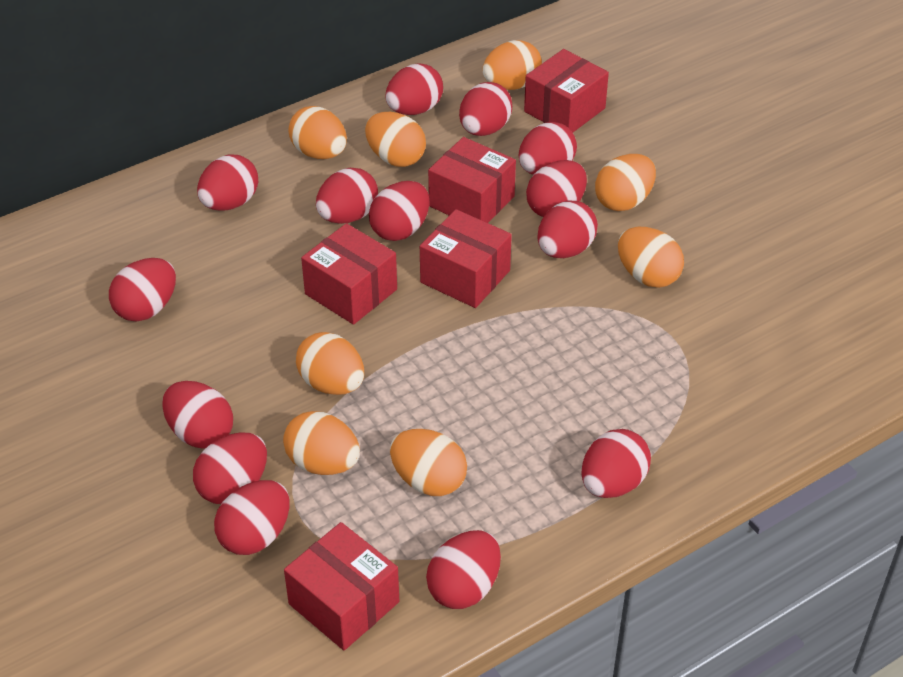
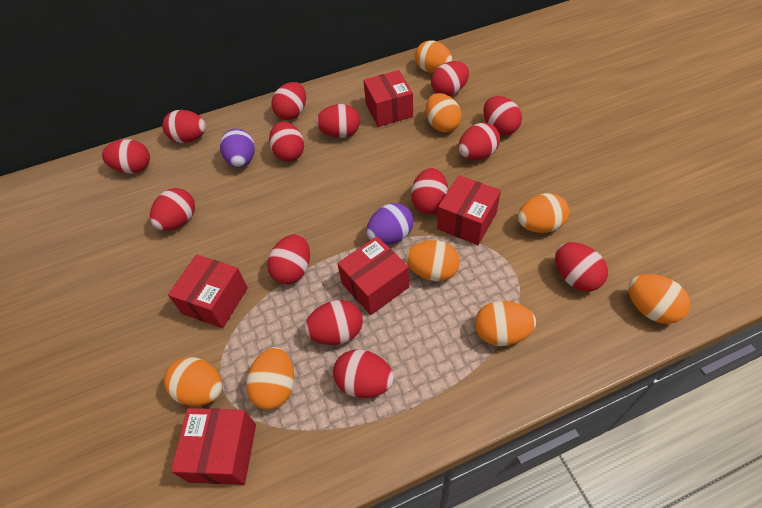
purple egg: 0 -> 2

